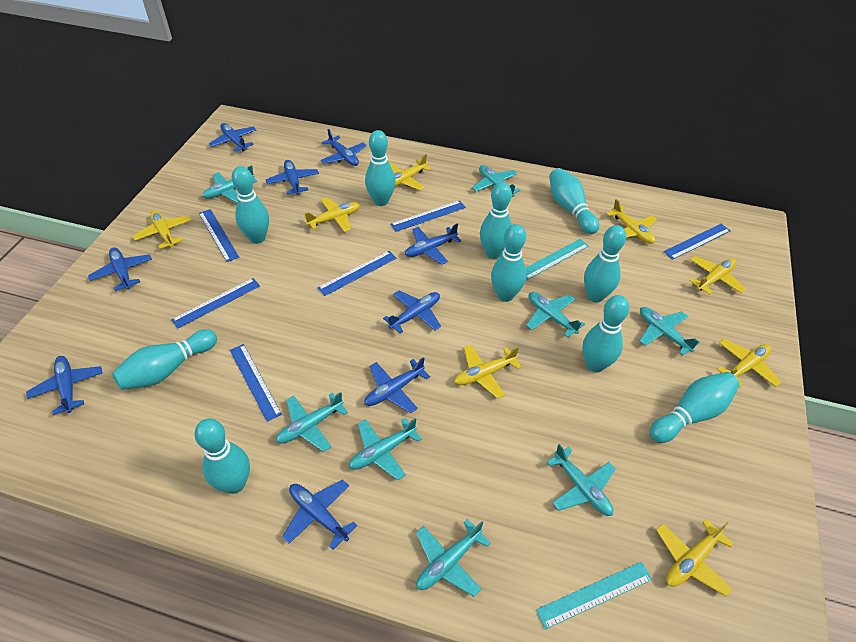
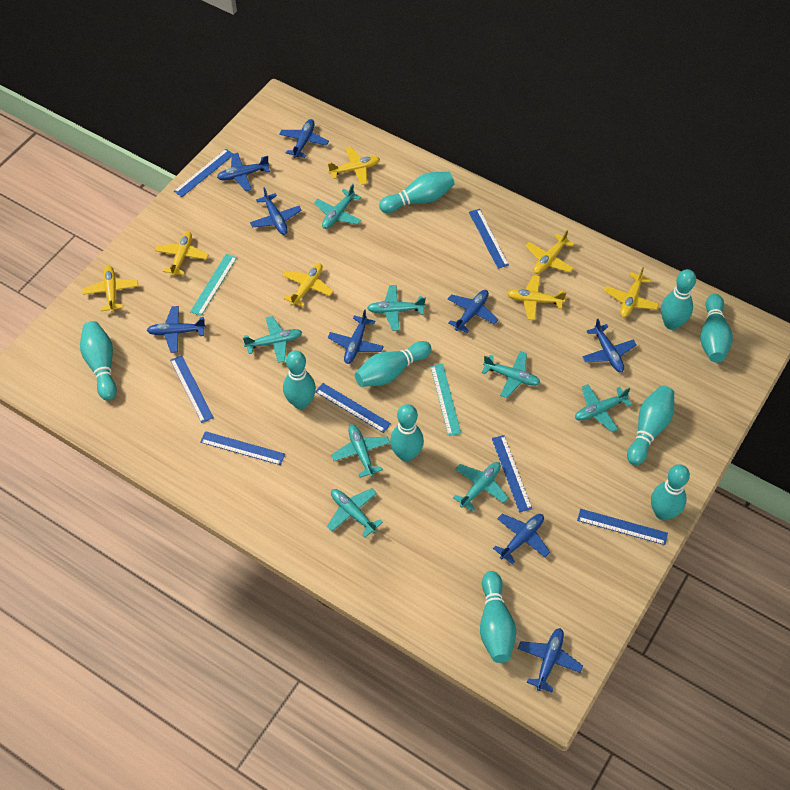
blue ruler: 6 -> 7
yellow plane: 8 -> 7

